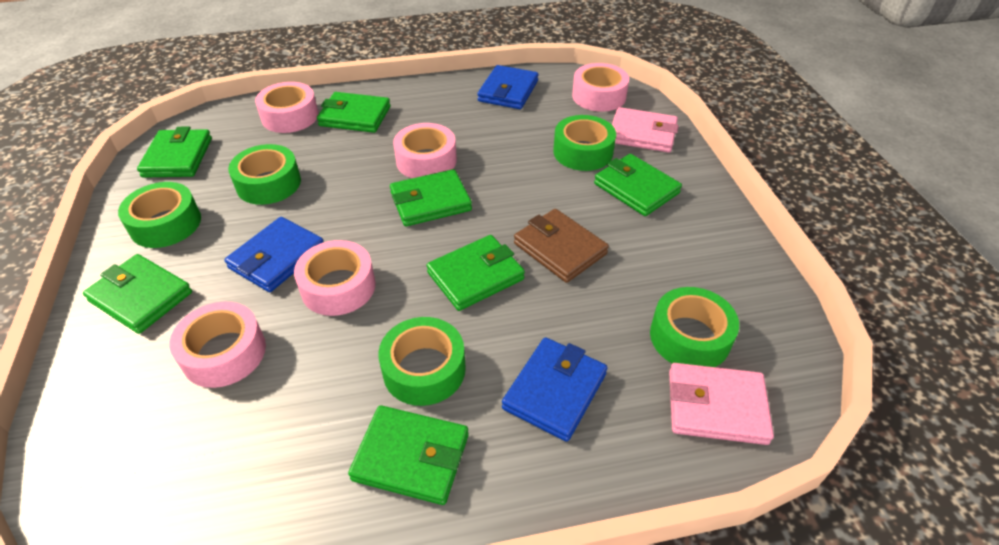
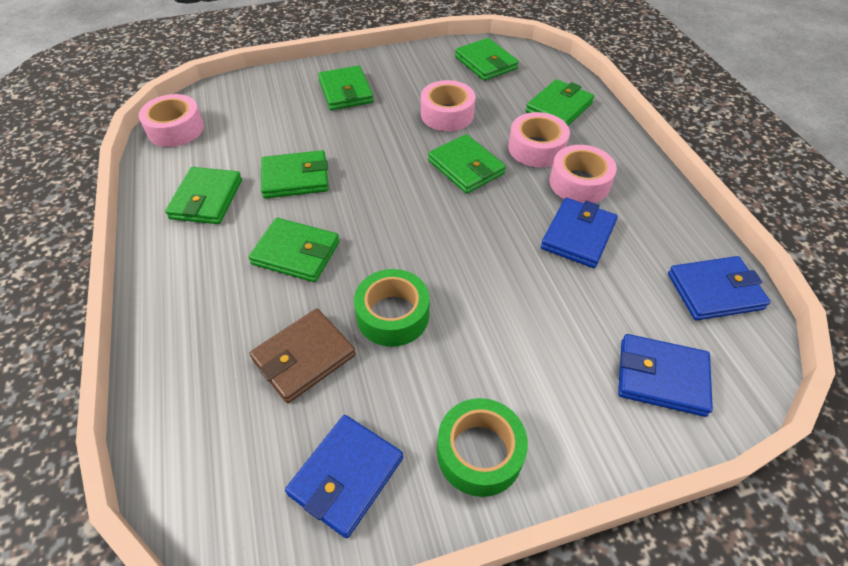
blue wallet: 3 -> 4
green tape: 5 -> 2
pink tape: 5 -> 4
pink wallet: 2 -> 0

